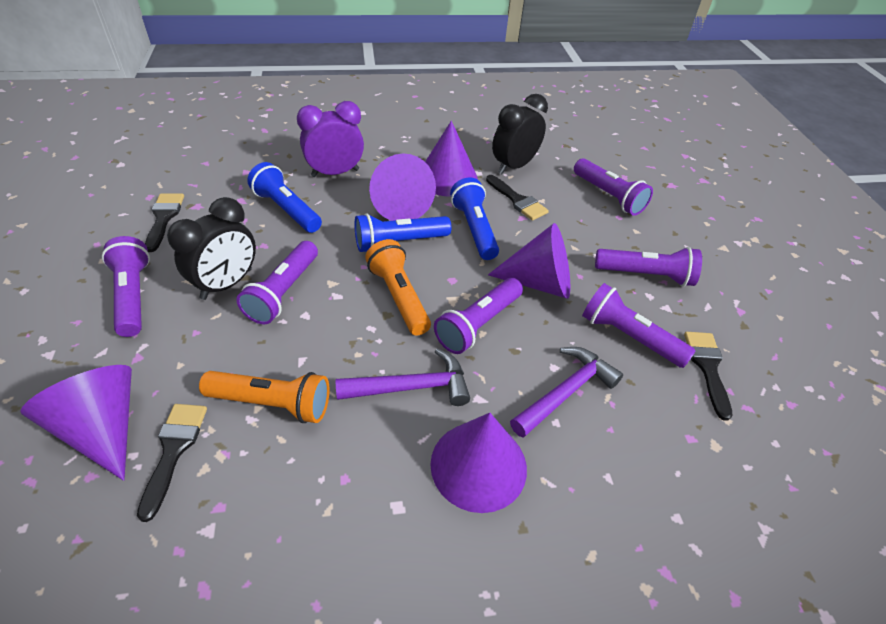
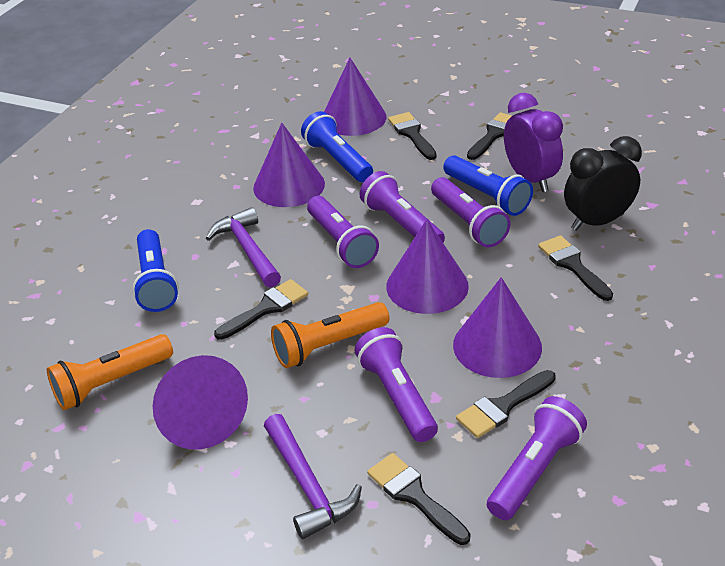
black brush: 4 -> 6
black clock: 2 -> 1
purple flashlight: 6 -> 5

